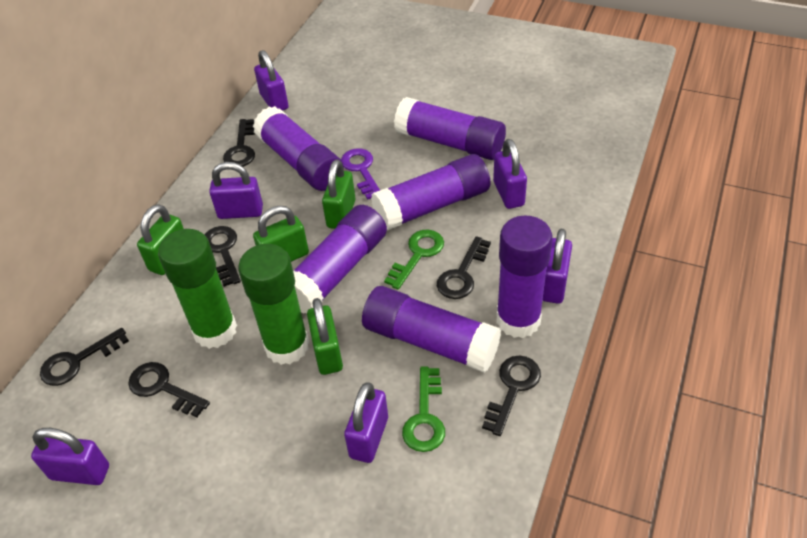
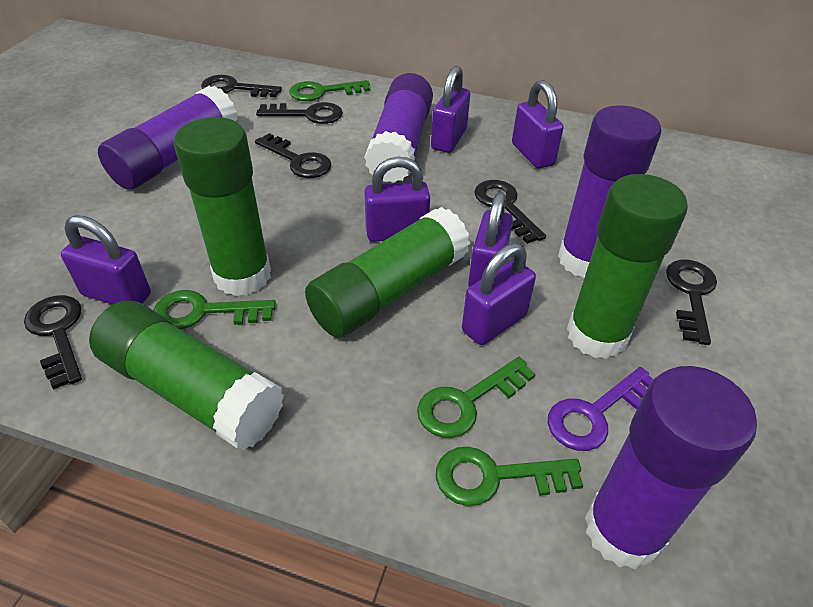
green glue stick: 2 -> 4
green key: 2 -> 4
green padlock: 4 -> 0
purple glue stick: 6 -> 4

